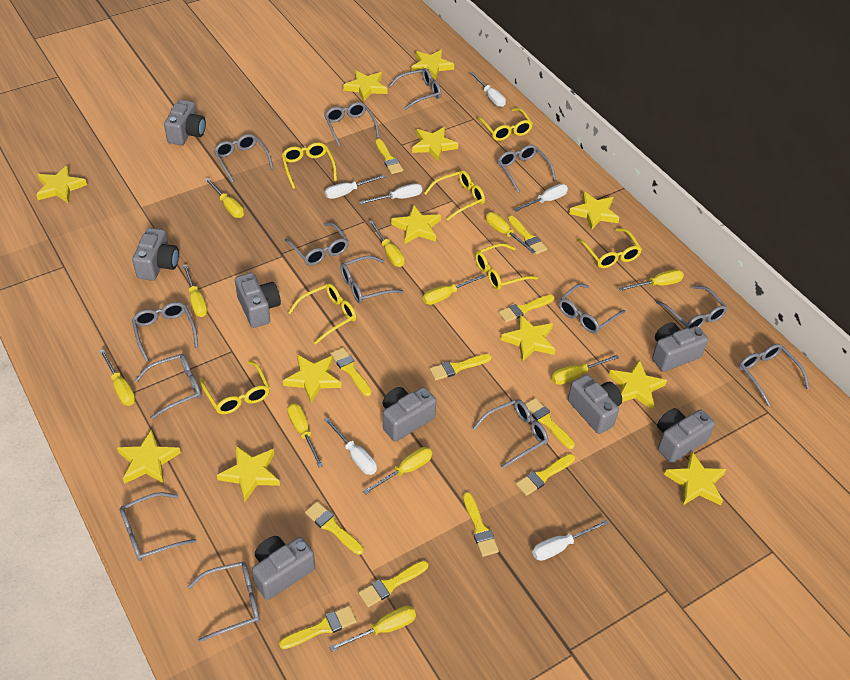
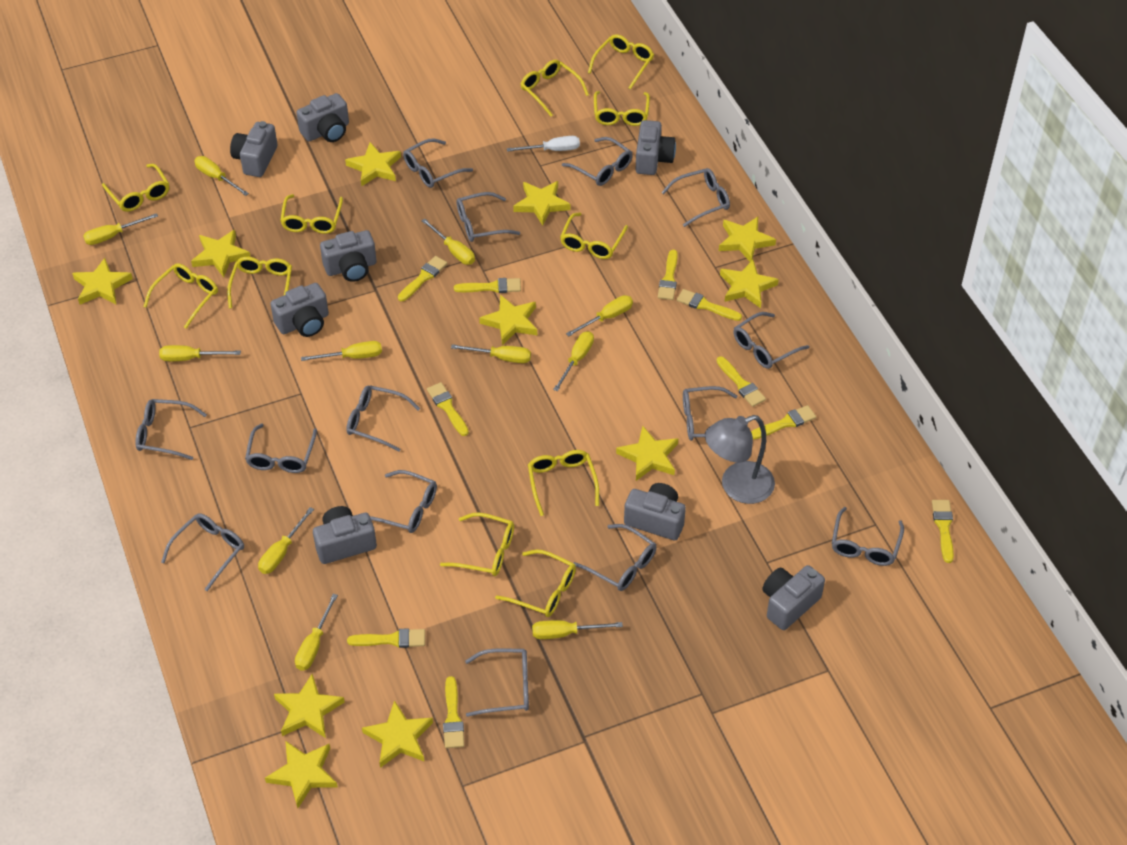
grey lamp: 0 -> 1
white screwdriver: 6 -> 1
yellow brush: 11 -> 10
yellow glasses: 7 -> 11
yellow star: 12 -> 11

